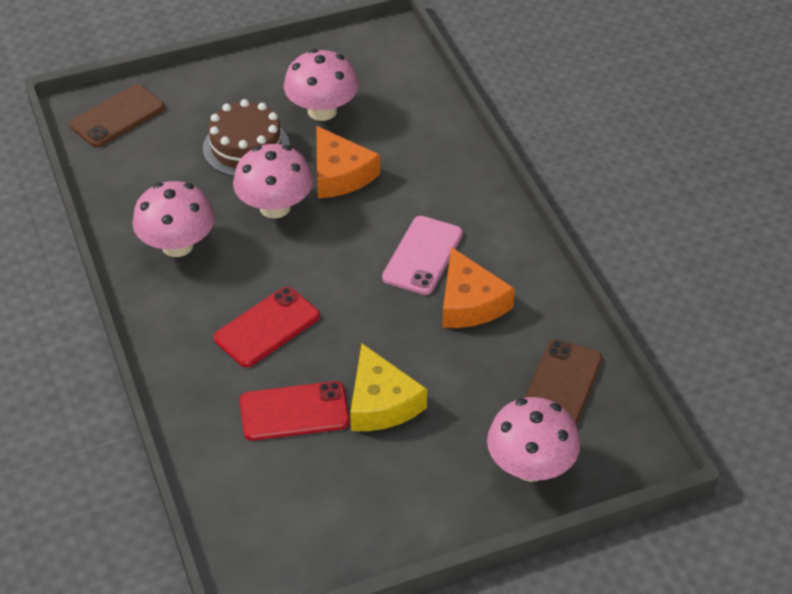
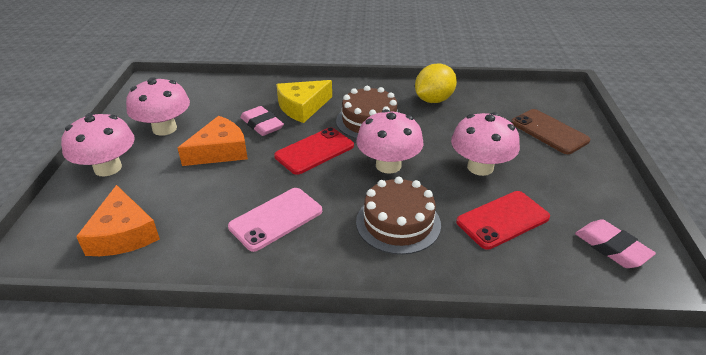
brown cake: 1 -> 2
brown phone: 2 -> 1
pink eraser: 0 -> 2
yellow lemon: 0 -> 1

